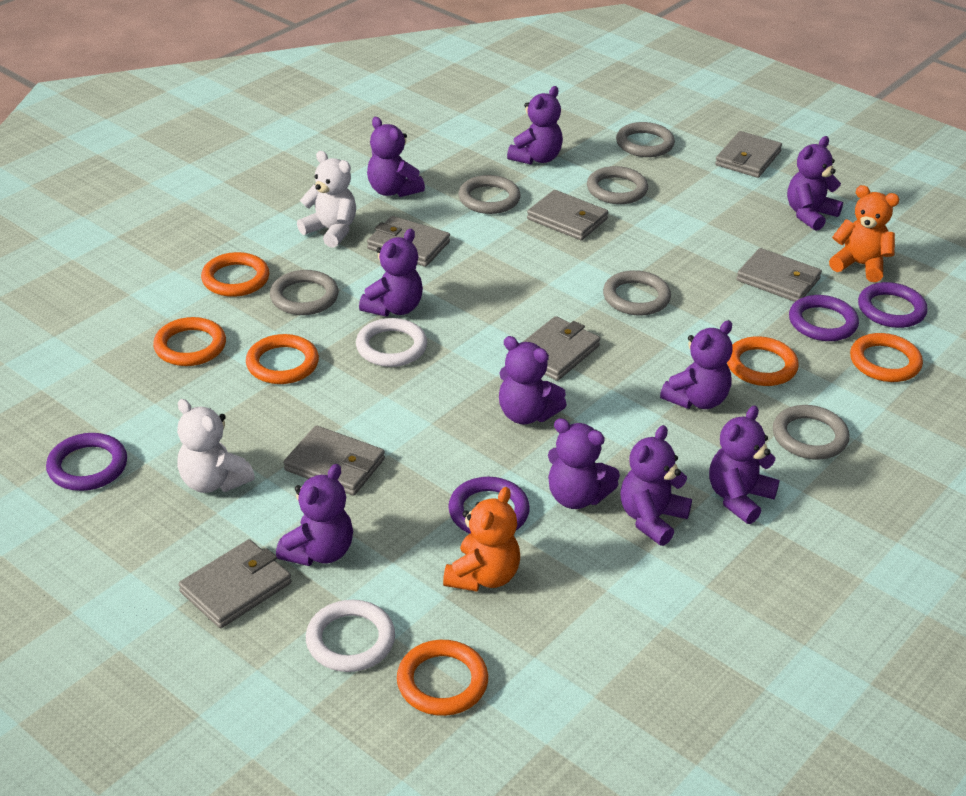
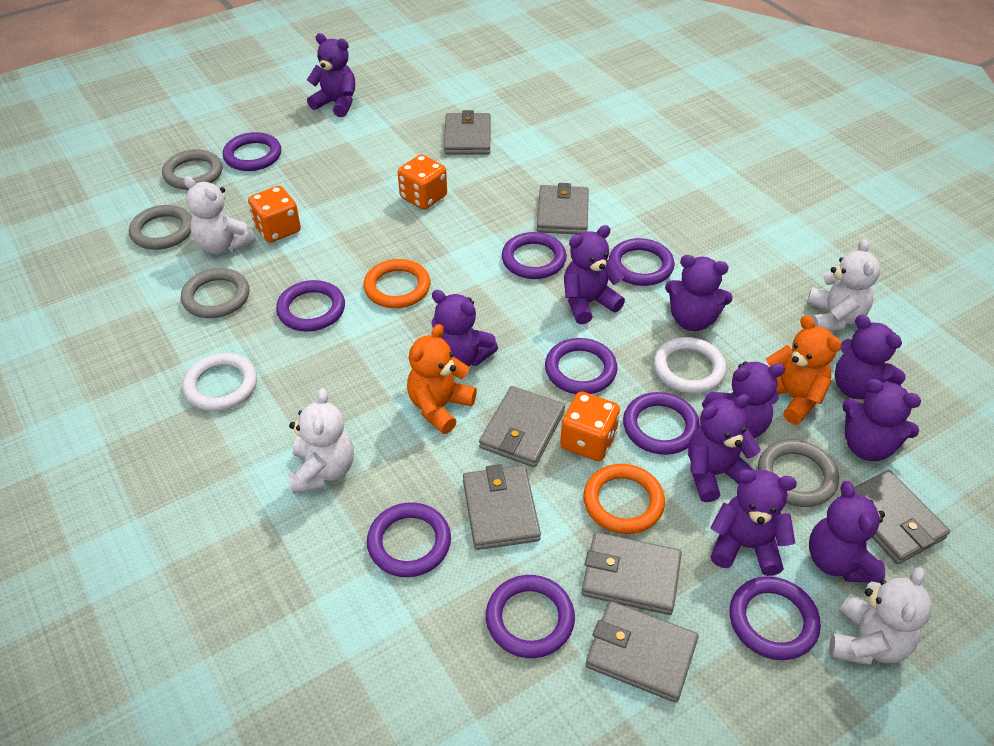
grey ring: 6 -> 4
orange dice: 0 -> 3
orange ring: 6 -> 2
purple ring: 4 -> 9
white teddy bear: 2 -> 4

